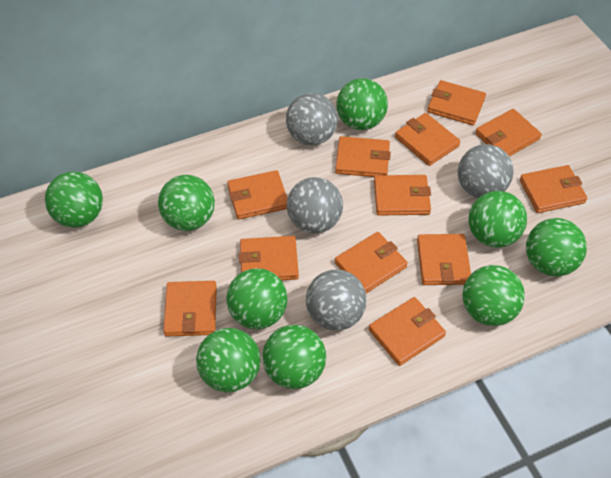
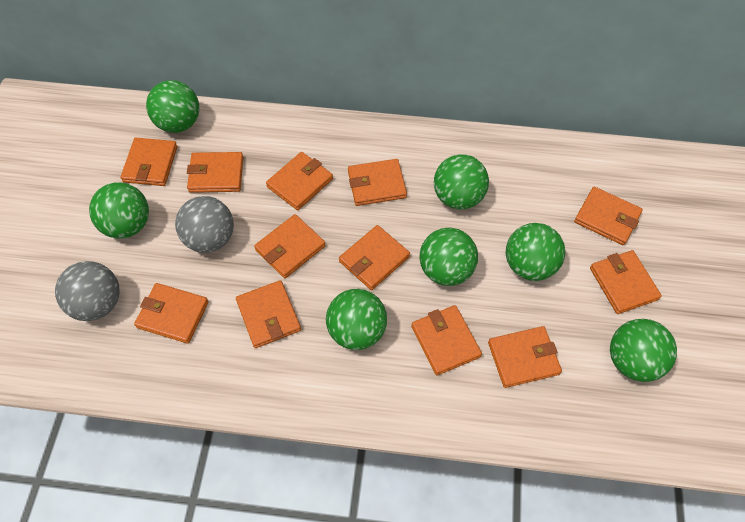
green ball: 9 -> 7
grey ball: 4 -> 2

